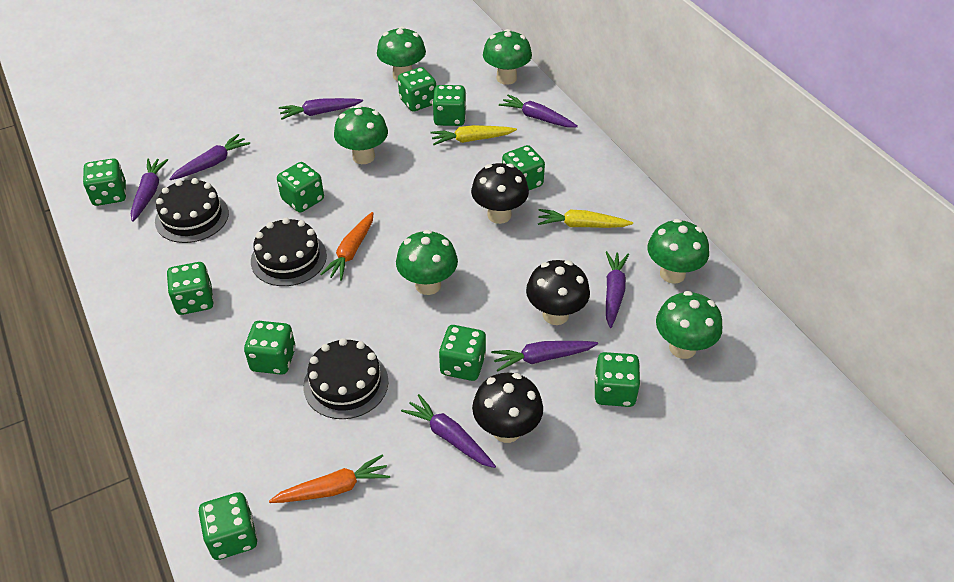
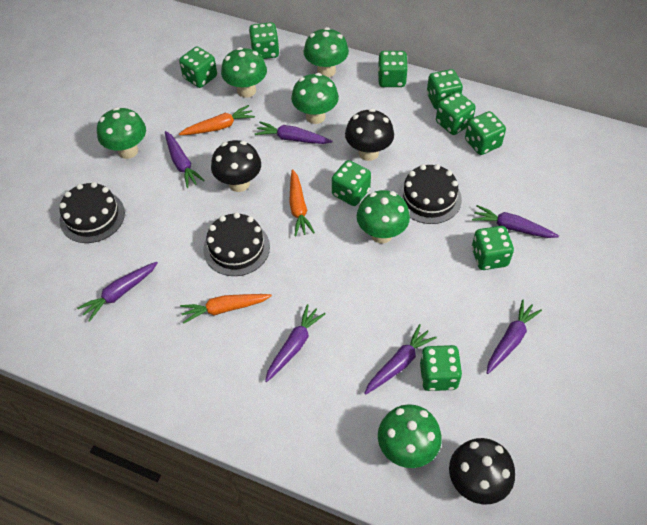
green dice: 10 -> 9
orange carrot: 2 -> 3
yellow carrot: 2 -> 0

